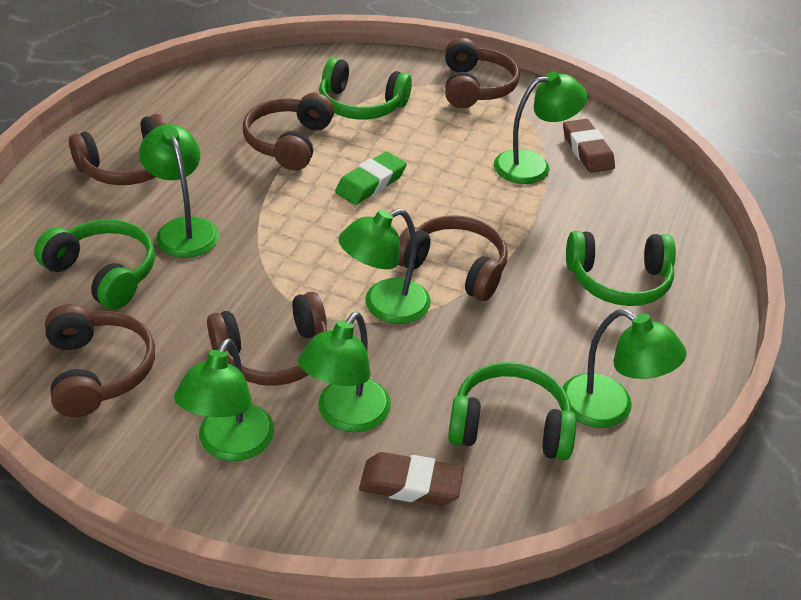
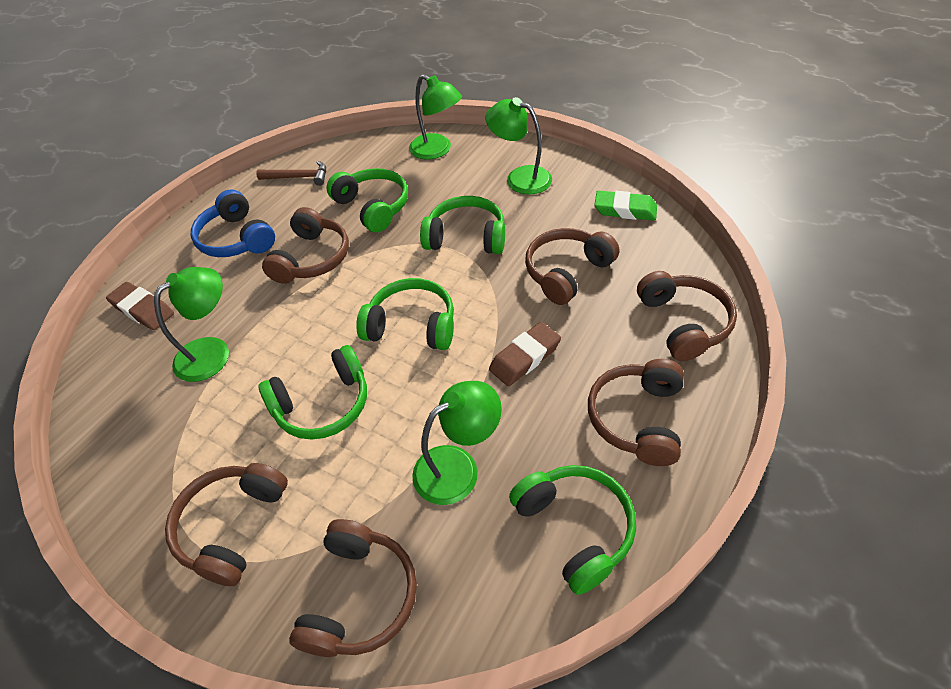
blue headphones: 0 -> 1
brown hammer: 0 -> 1
green headphones: 4 -> 5
green lamp: 6 -> 4

